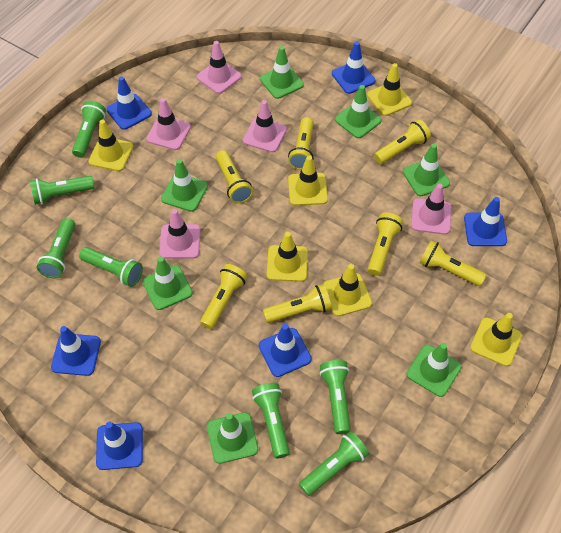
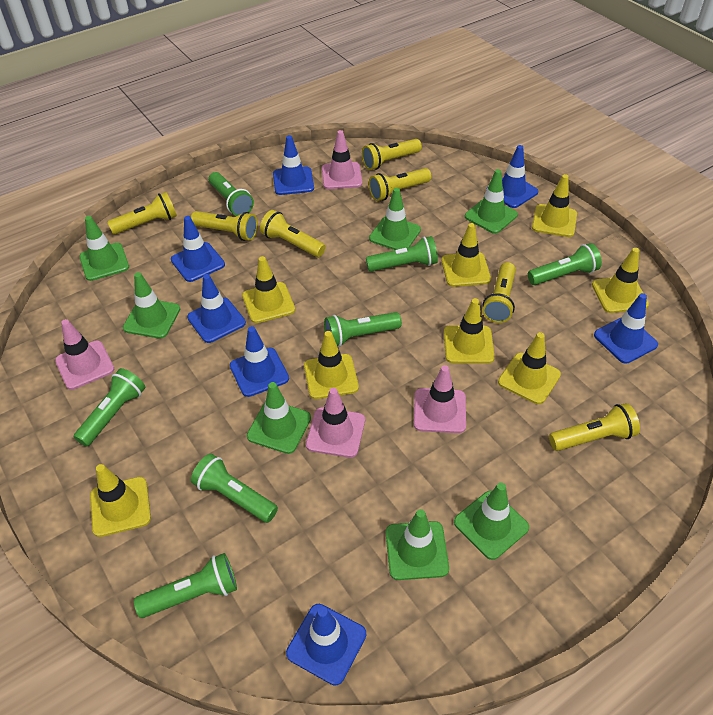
blue traffic cone: 6 -> 7
pink traffic cone: 5 -> 4
yellow traffic cone: 6 -> 8

